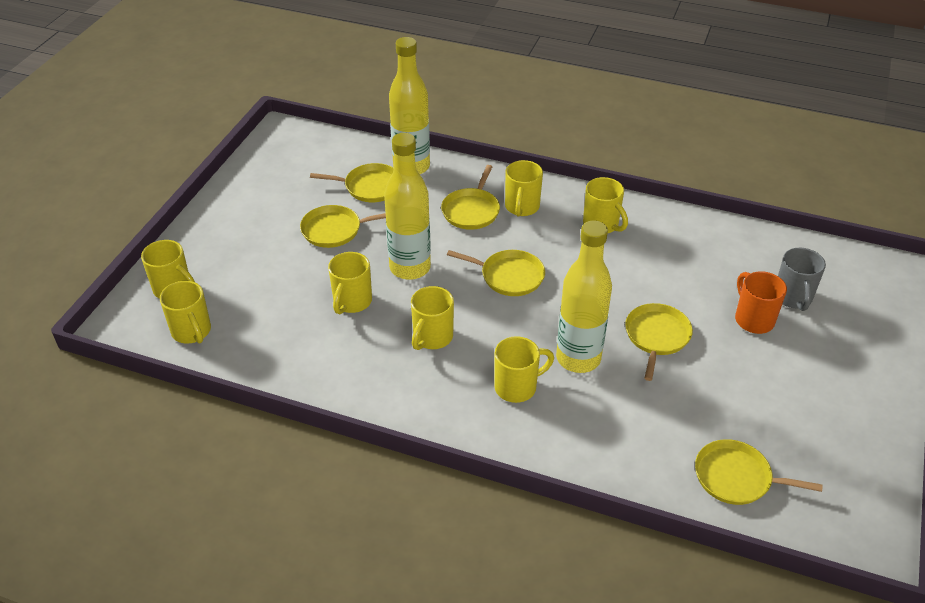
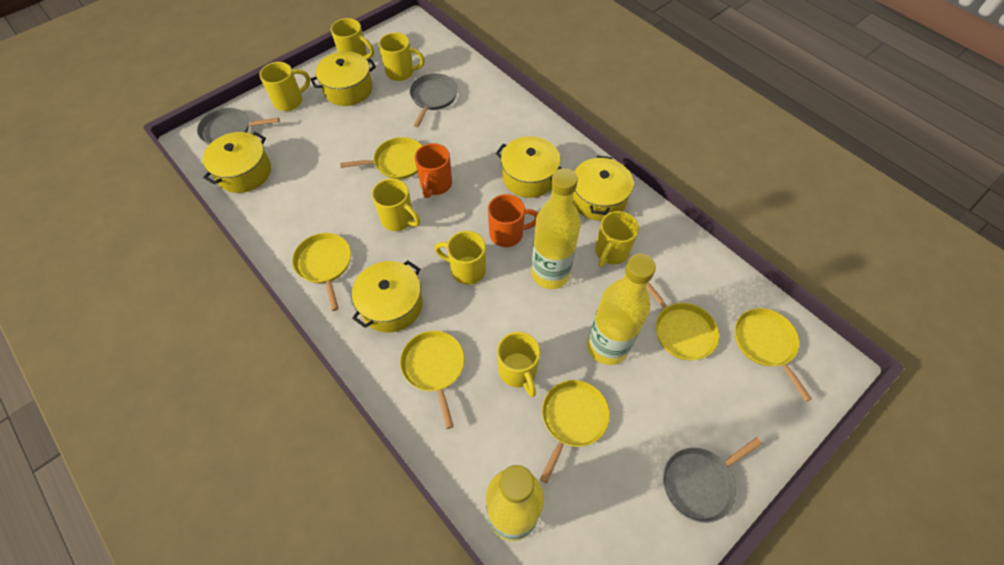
grey mug: 1 -> 0
grey pan: 0 -> 3
orange mug: 1 -> 2
yellow pot: 0 -> 5

